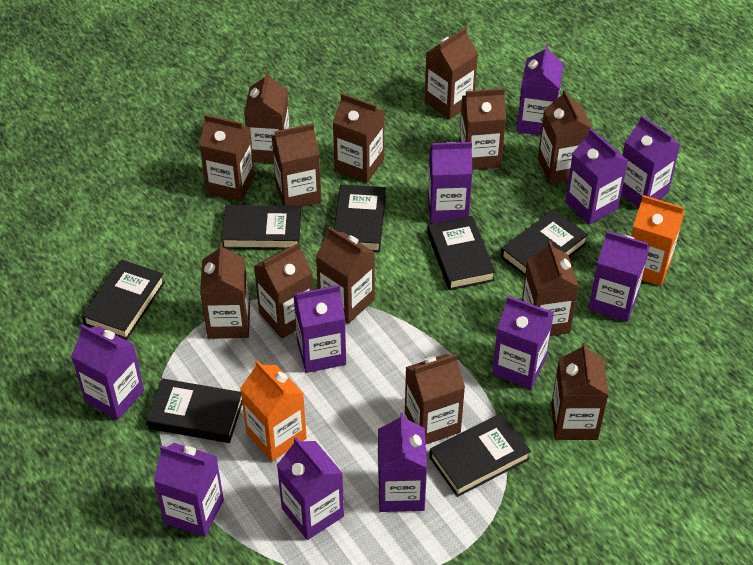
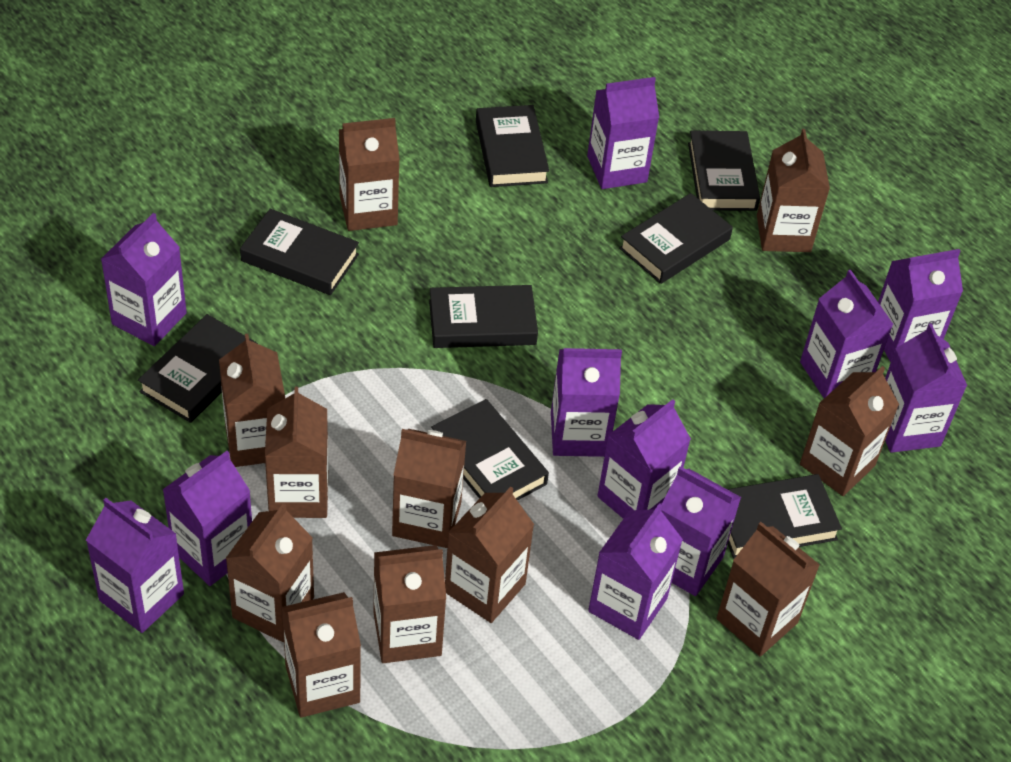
black book: 7 -> 8
brown carton: 13 -> 11
orange carton: 2 -> 0

